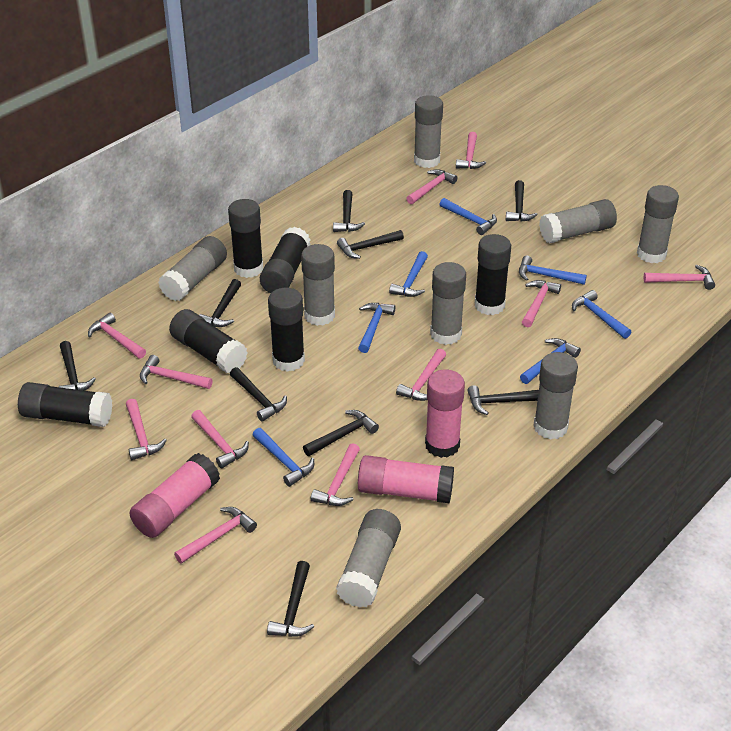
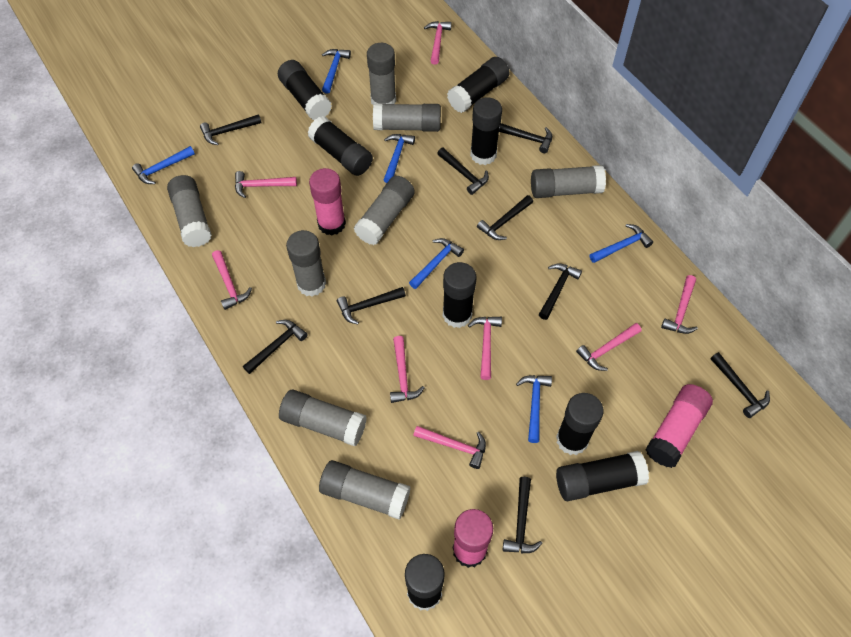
black glue stick: 6 -> 8
blue hammer: 7 -> 6
pink hammer: 11 -> 8

